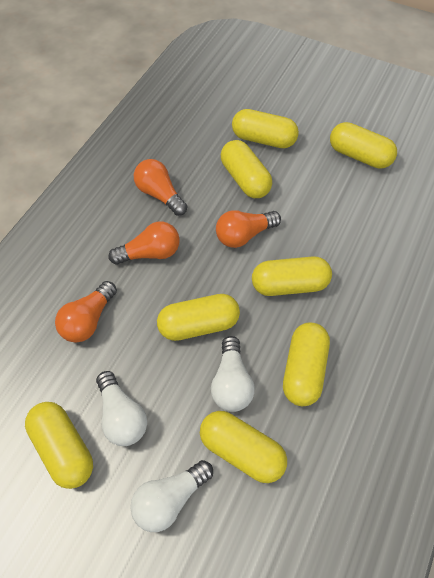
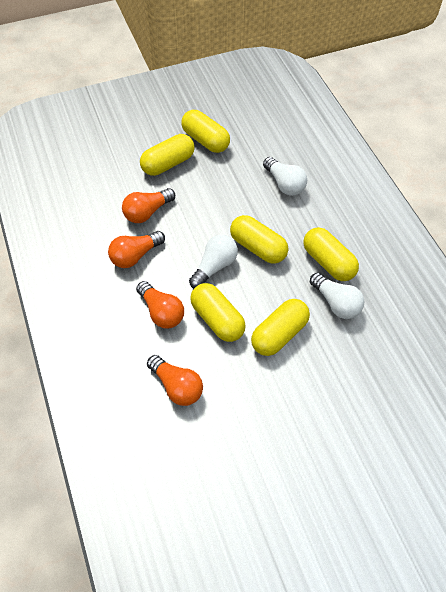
yellow capsule: 8 -> 6

